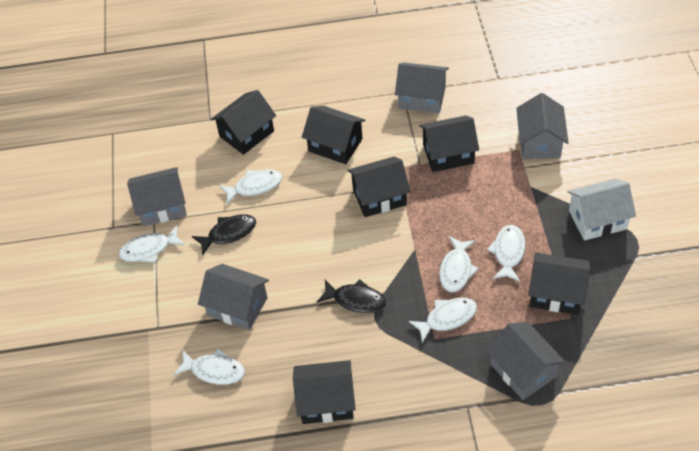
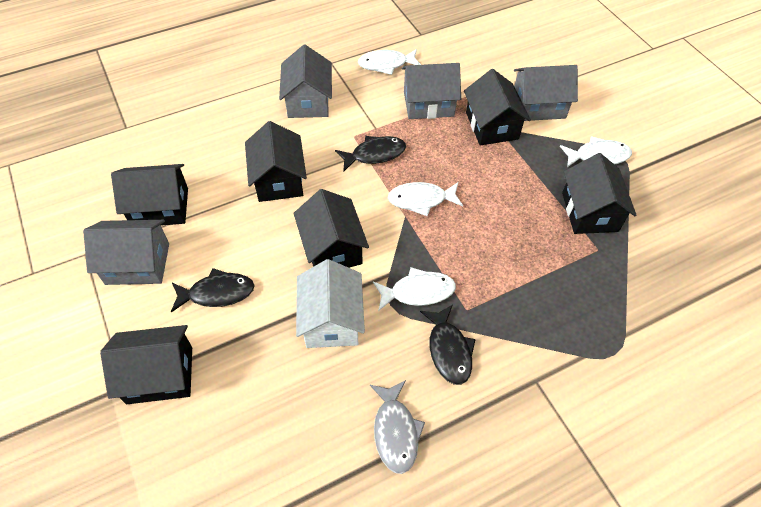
black fish: 2 -> 3
grey fish: 0 -> 1
grey house: 5 -> 4
white fish: 6 -> 4

